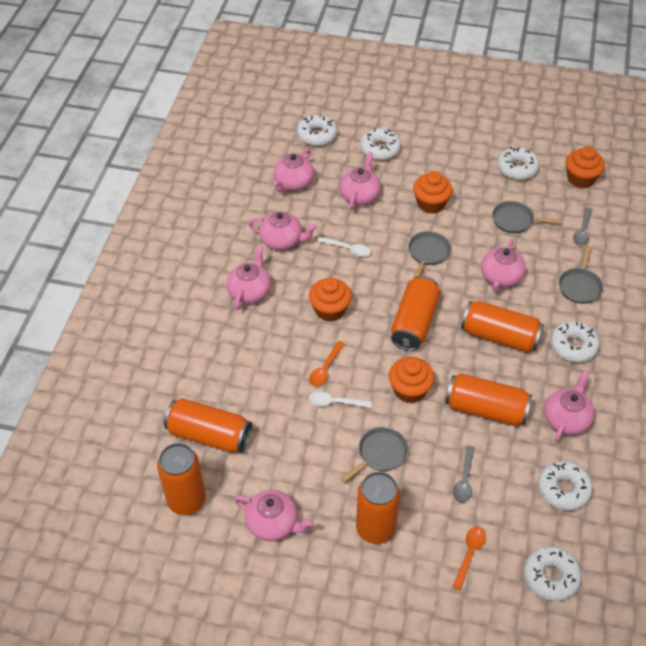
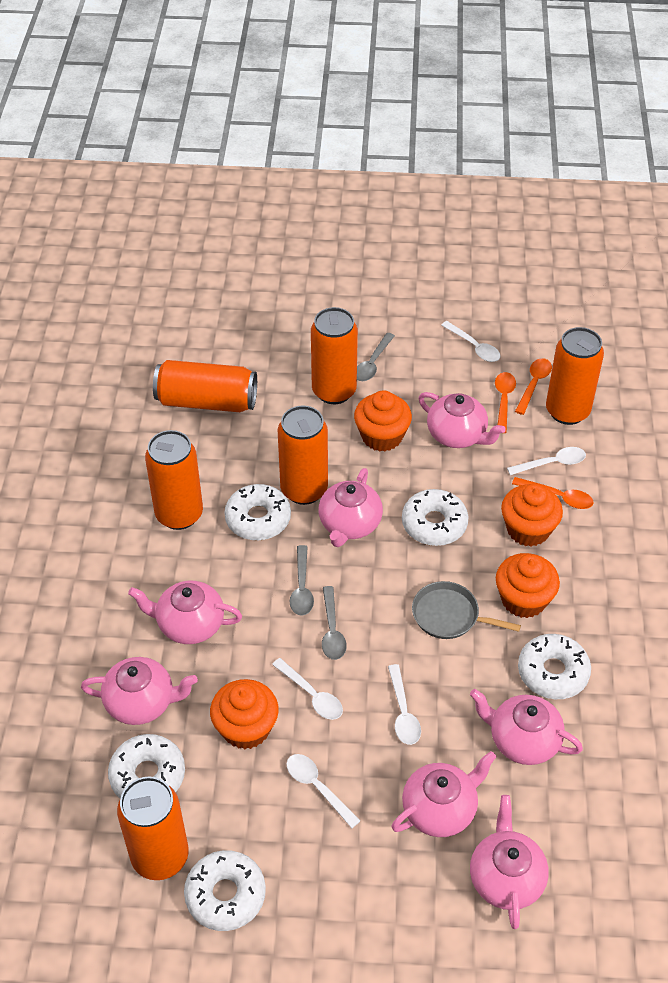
grey pan: 4 -> 1
grey spoon: 2 -> 3
orange spoon: 2 -> 3
white donut: 6 -> 5
white spoon: 2 -> 5

